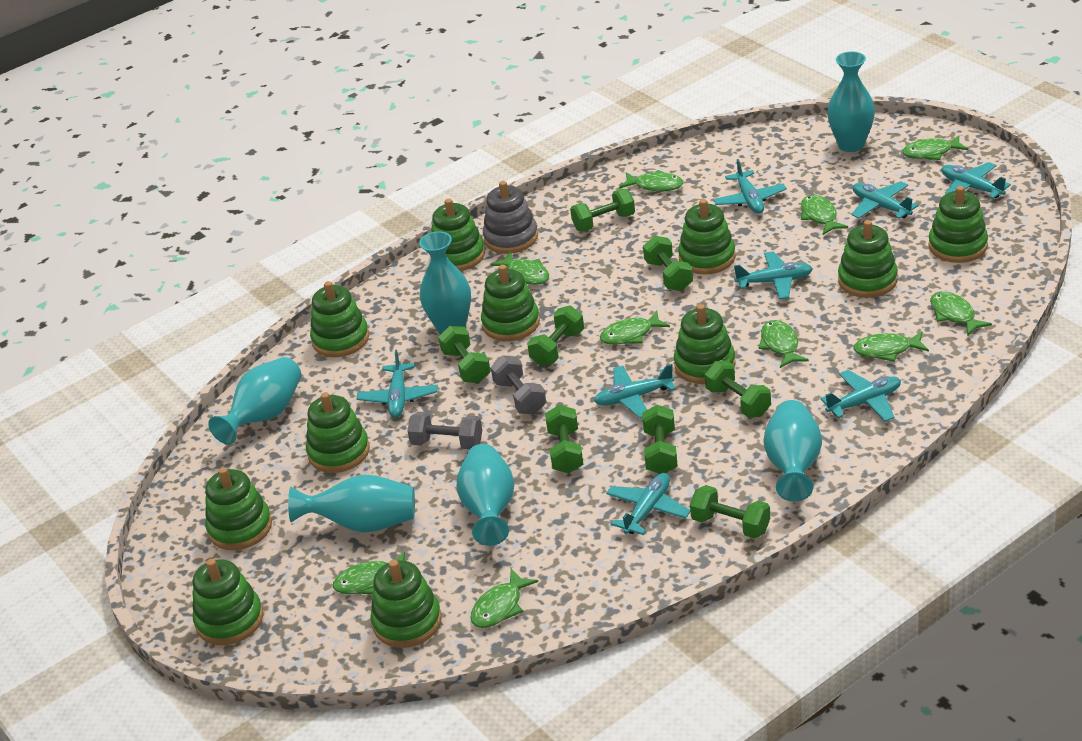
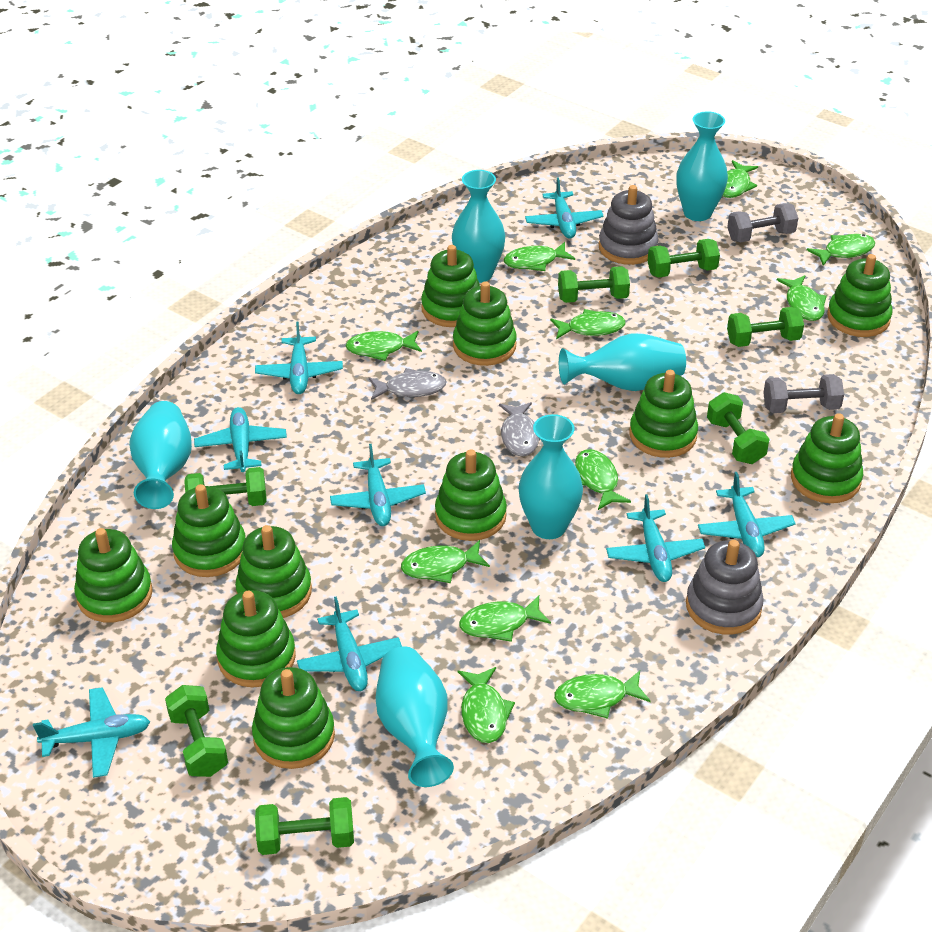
green dumbbell: 8 -> 7
green fish: 10 -> 11
grey fish: 0 -> 2
grey stacking toy: 1 -> 2

